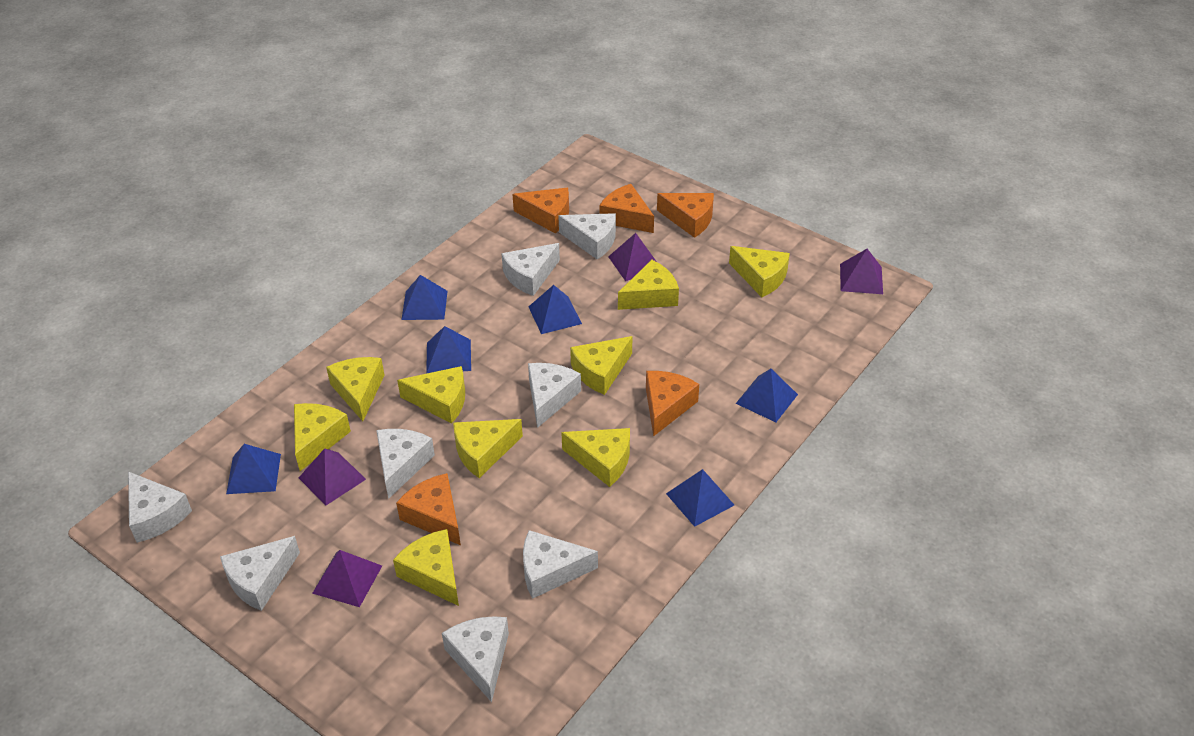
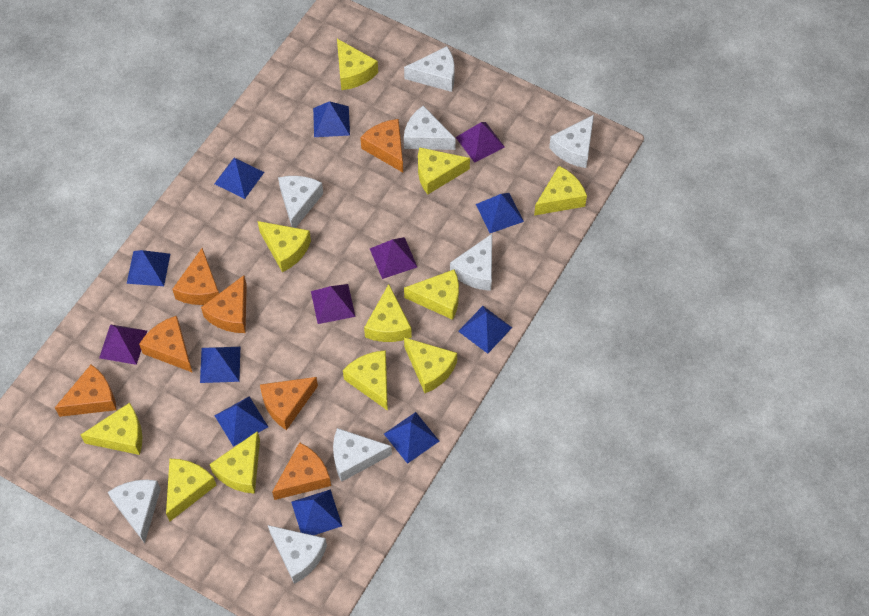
blue pyramid: 6 -> 9
orange cheese: 5 -> 7
yellow cheese: 9 -> 11

